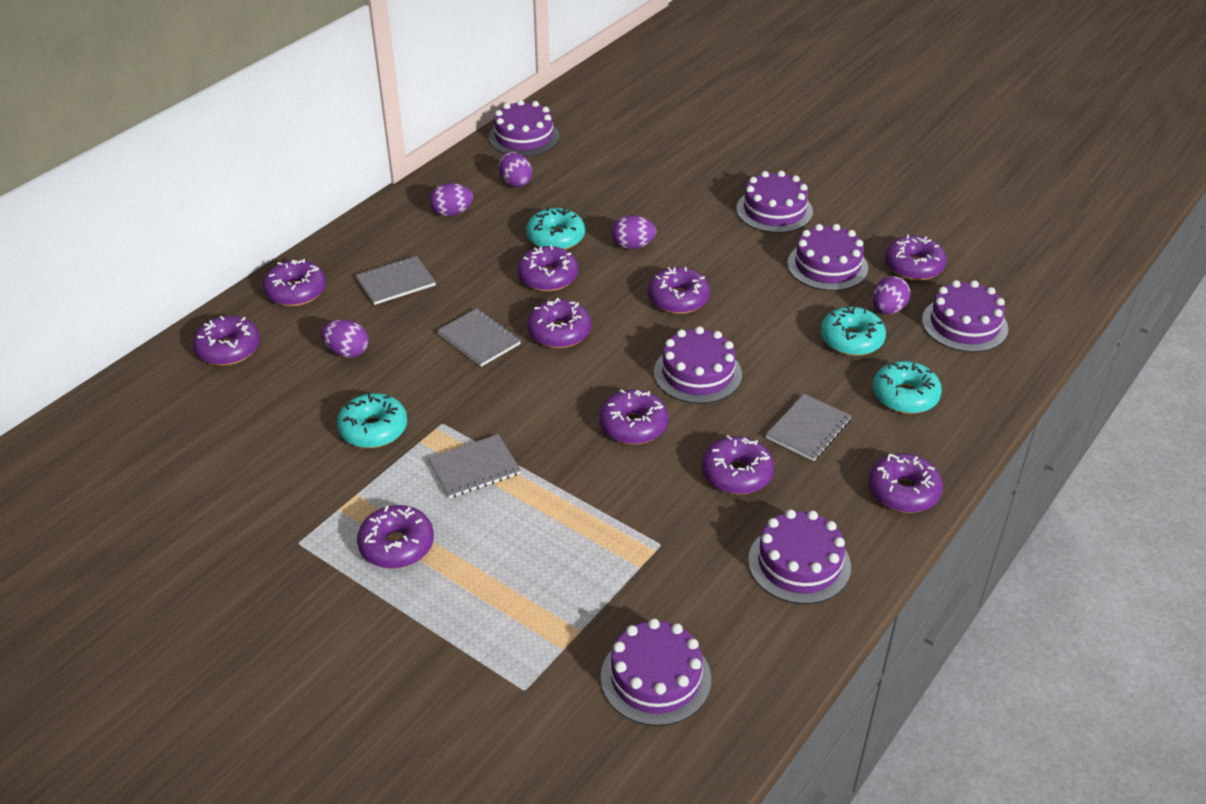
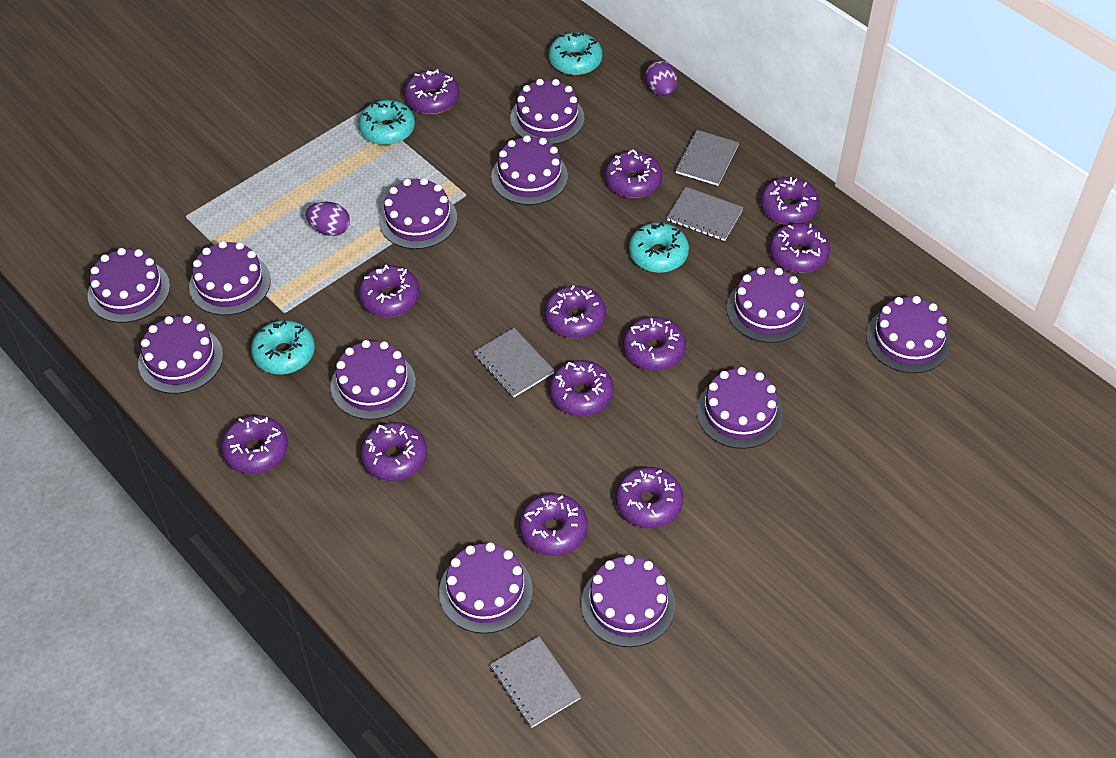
purple cake: 7 -> 12
purple donut: 10 -> 12
purple egg: 5 -> 2

